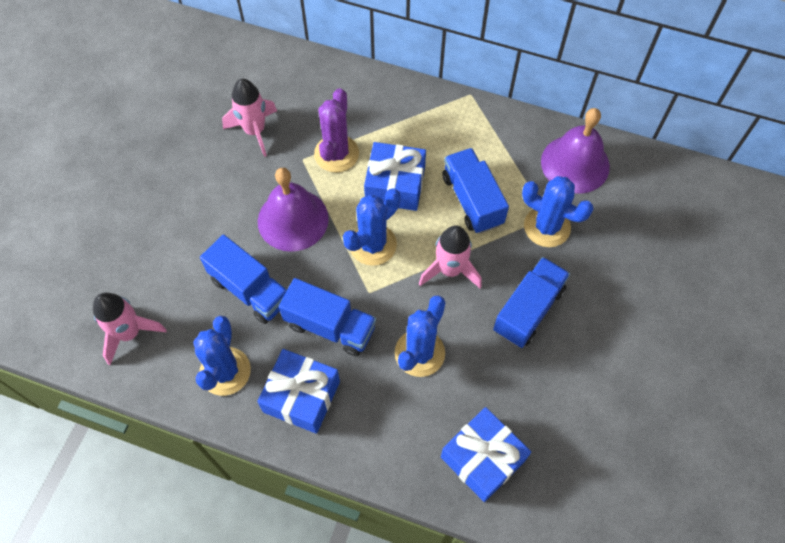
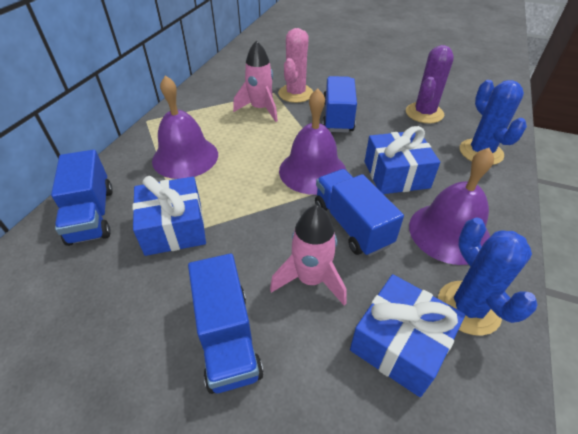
blue cactus: 4 -> 2
pink cactus: 0 -> 1
pink rocket: 3 -> 2
purple bell: 2 -> 3

